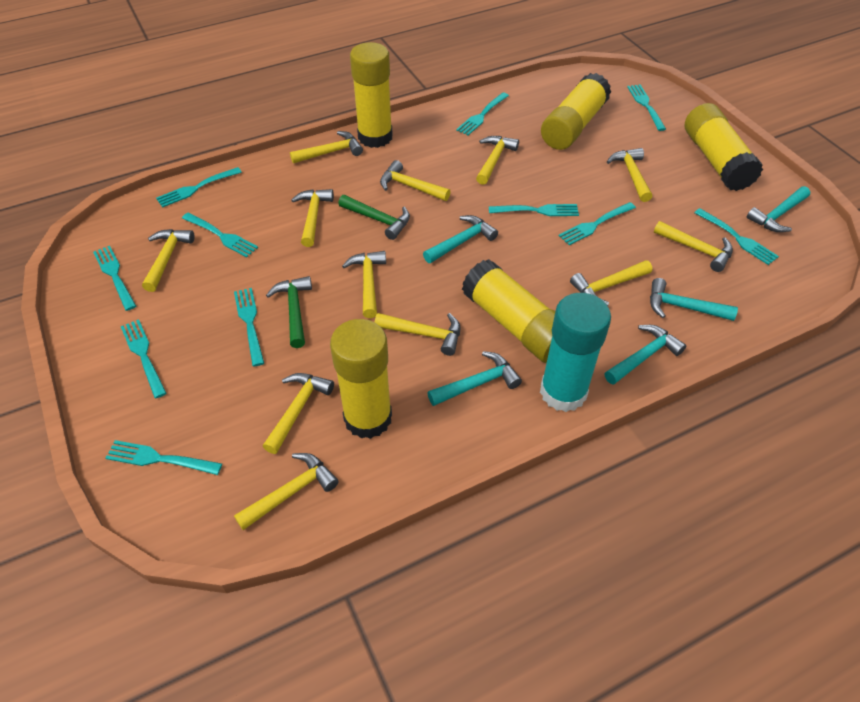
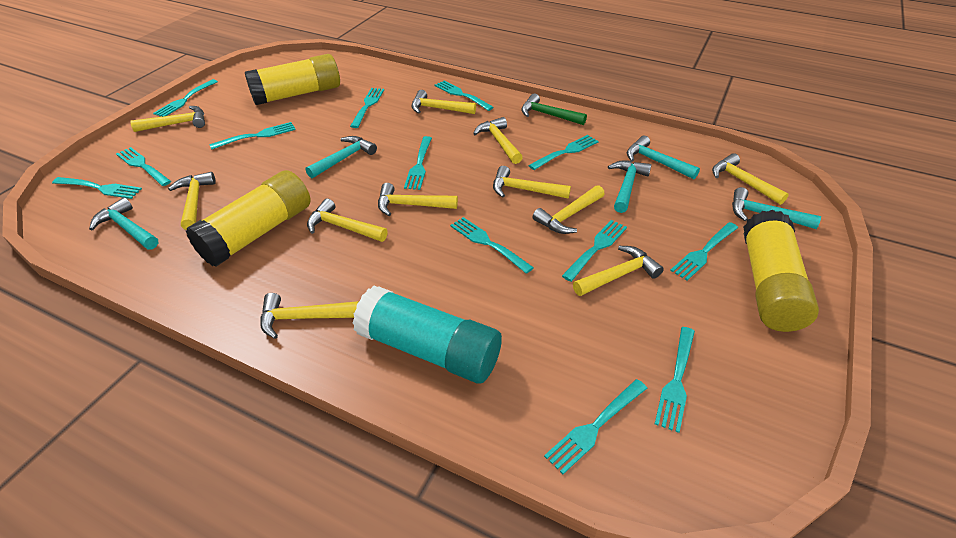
green hammer: 2 -> 1
turquoise fork: 11 -> 13
yellow glue stick: 5 -> 3
yellow hammer: 12 -> 11

